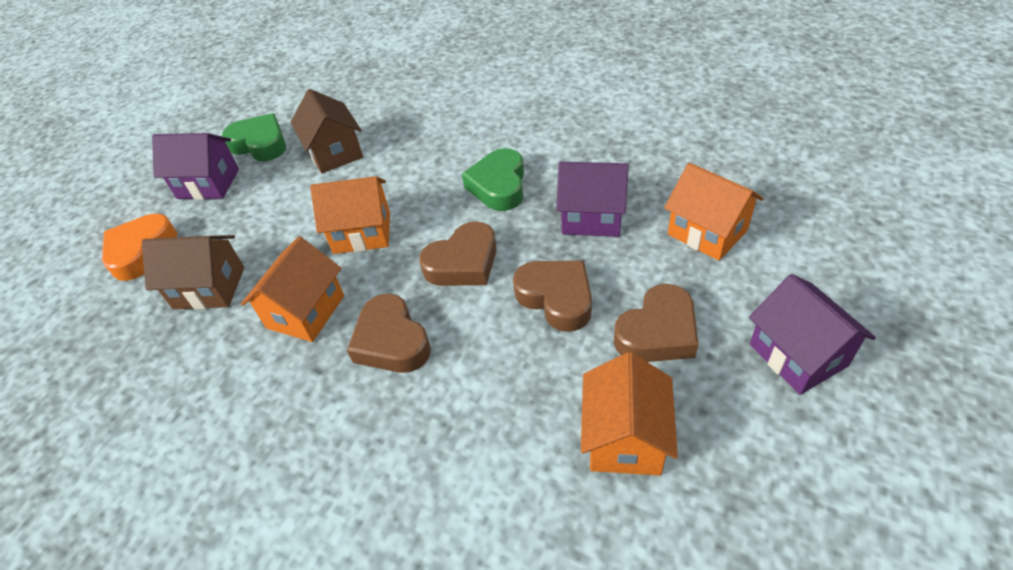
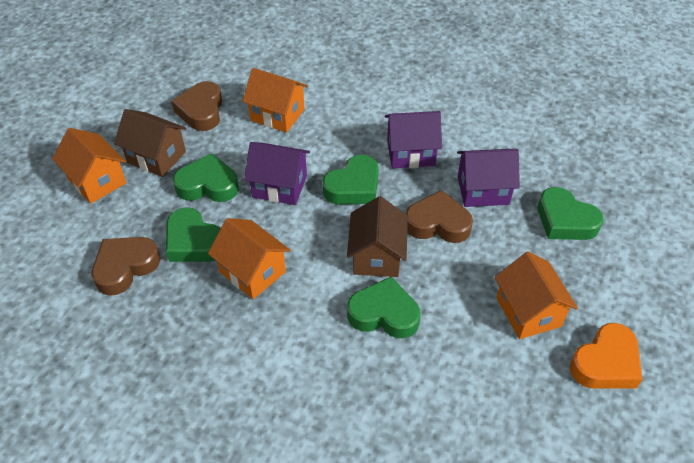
brown heart: 4 -> 3
green heart: 2 -> 5

